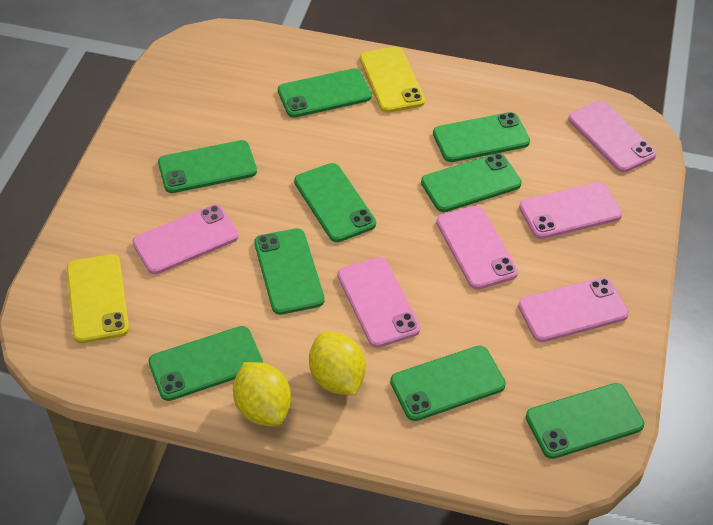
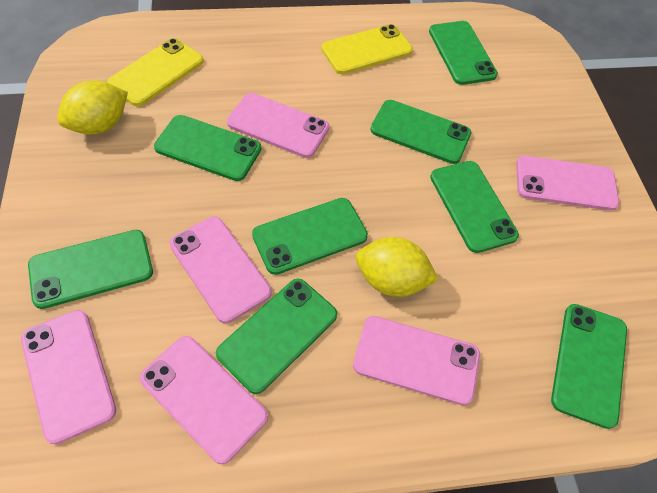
green phone: 9 -> 8

